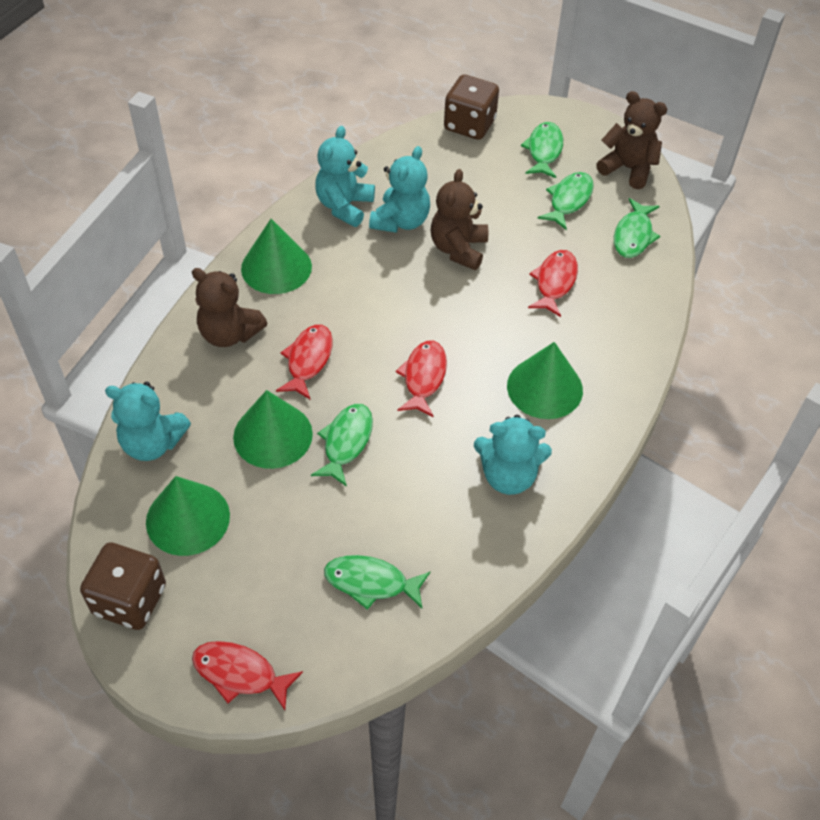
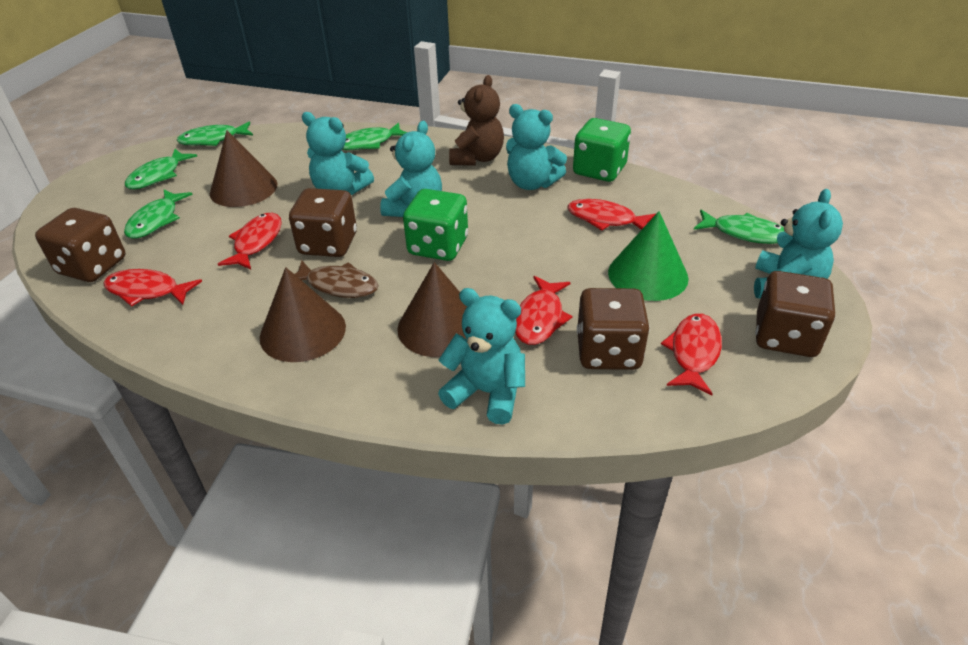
brown cone: 0 -> 3
brown dice: 2 -> 4
brown fish: 0 -> 1
brown teddy bear: 3 -> 1
green cone: 4 -> 1
green dice: 0 -> 2
red fish: 4 -> 5
turquoise teddy bear: 4 -> 5

